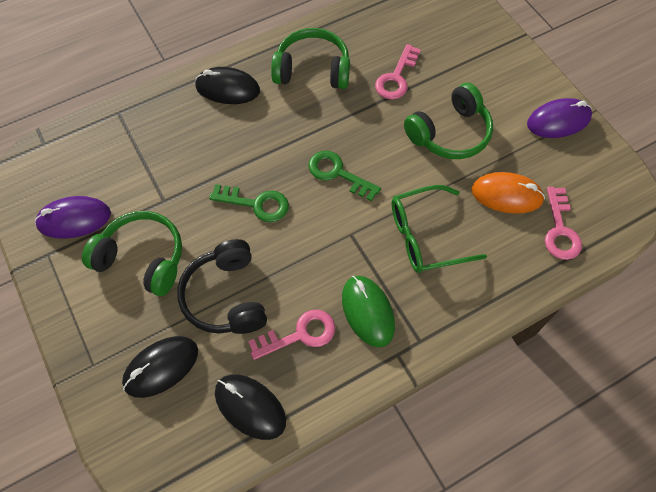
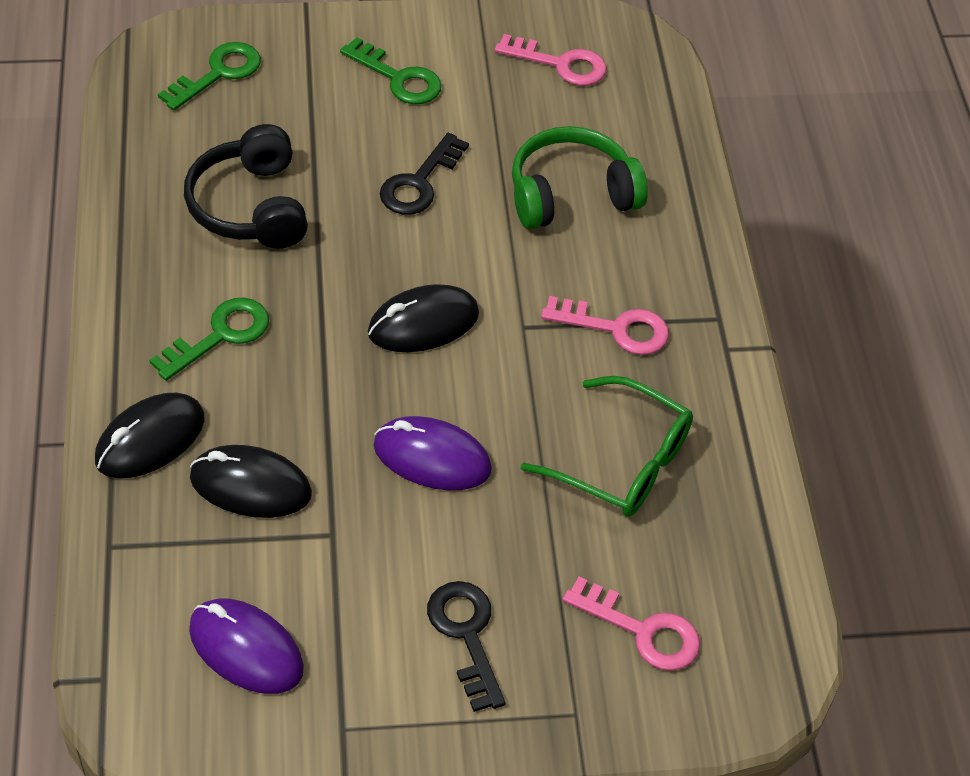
black key: 0 -> 2
green headphones: 3 -> 1
green key: 2 -> 3
green mouse: 1 -> 0
orange mouse: 1 -> 0

